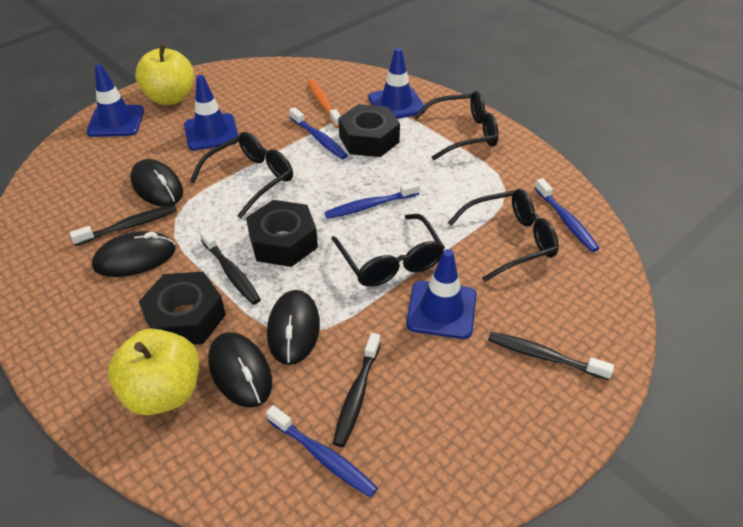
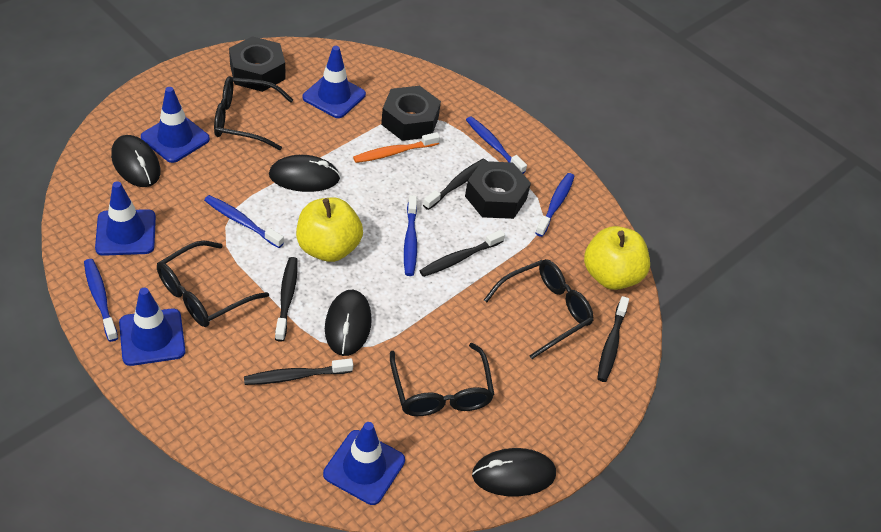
black toothbrush: 4 -> 5
blue toothbrush: 4 -> 5
blue traffic cone: 4 -> 5

